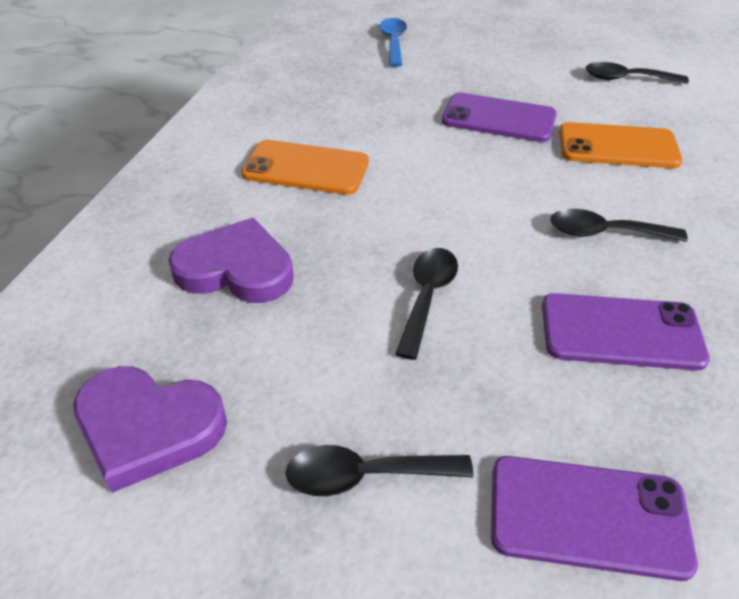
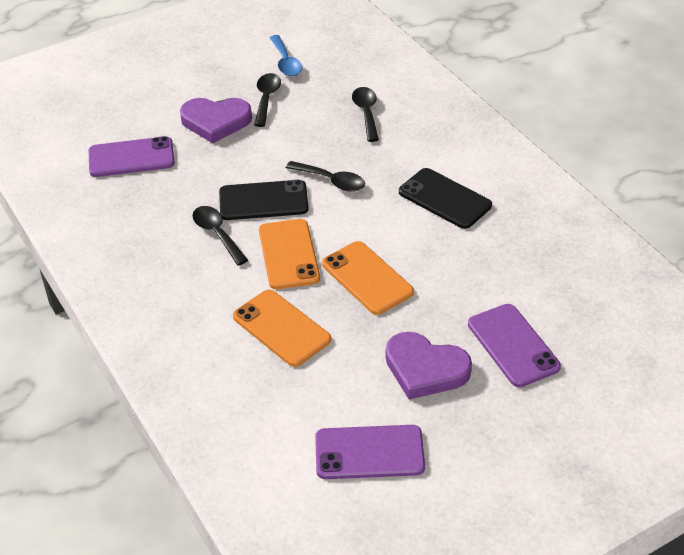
black phone: 0 -> 2
orange phone: 2 -> 3

